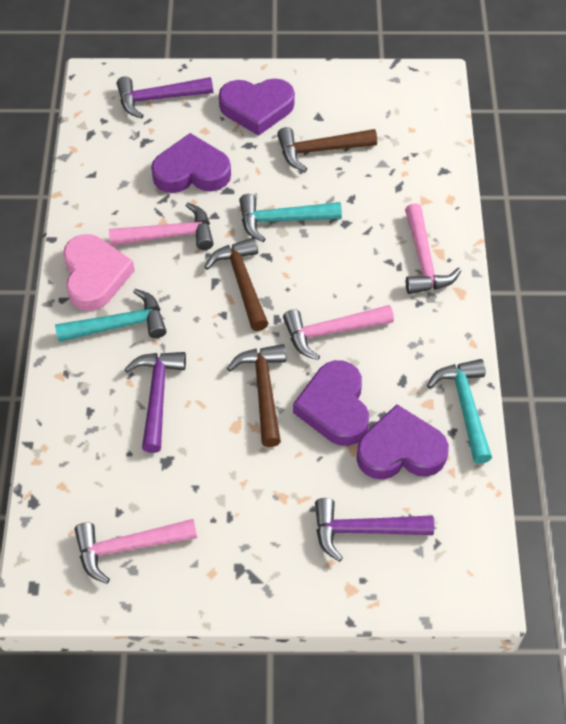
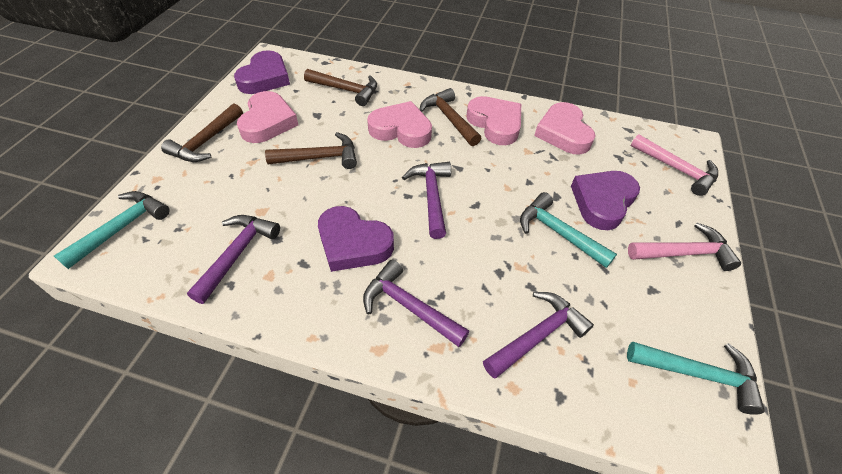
brown hammer: 3 -> 4
pink hammer: 4 -> 2
pink heart: 1 -> 4
purple hammer: 3 -> 4
purple heart: 4 -> 3

